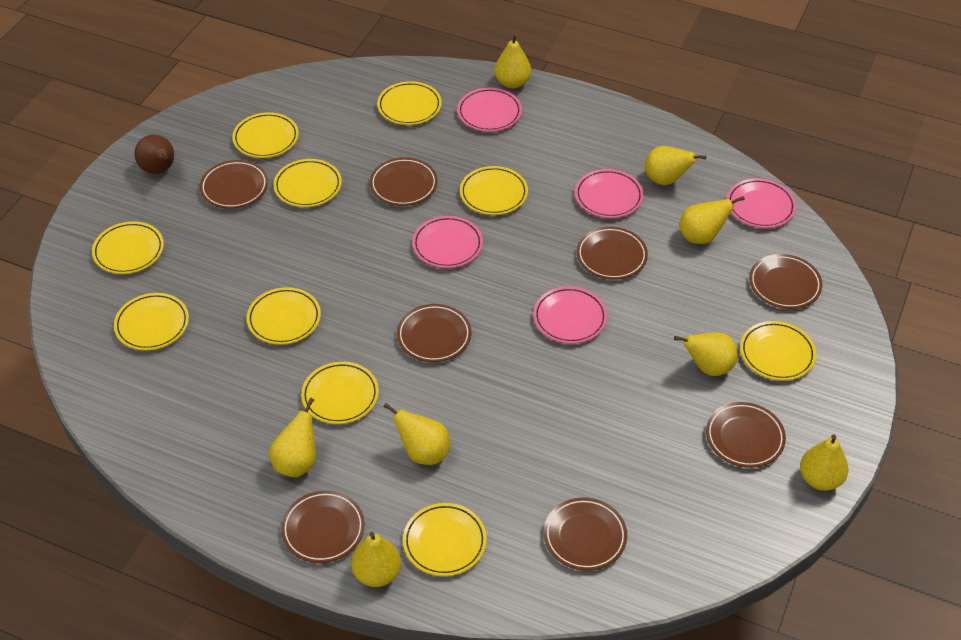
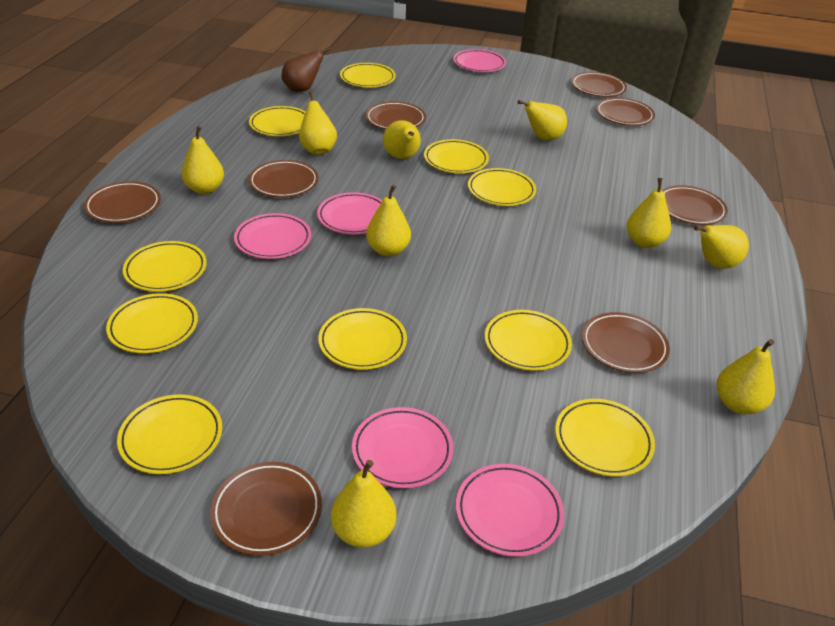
yellow pear: 8 -> 9

